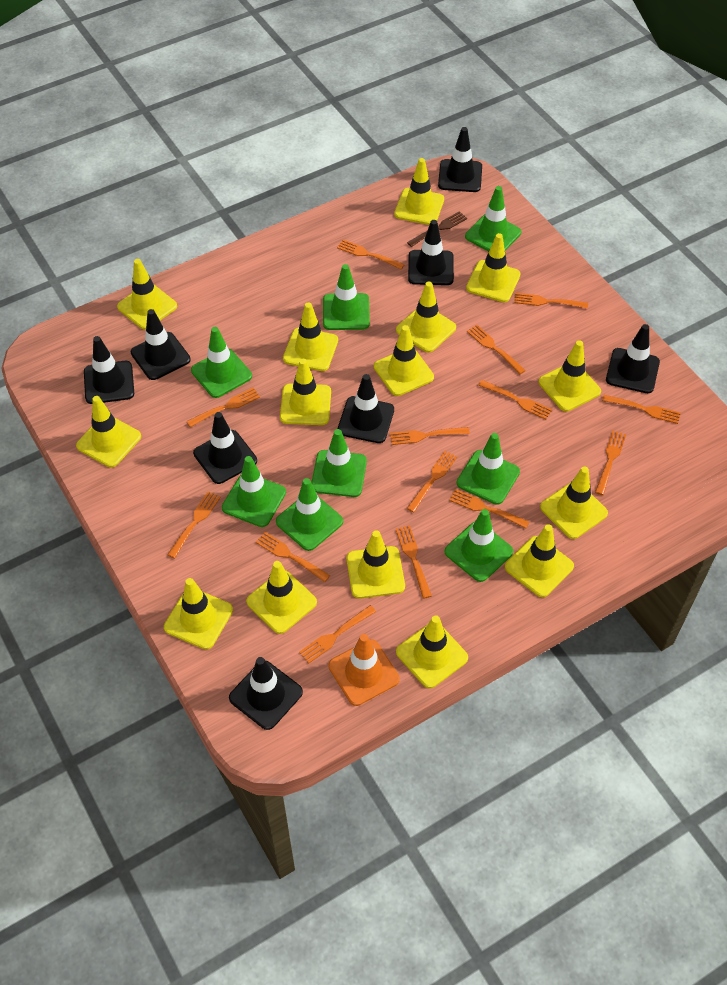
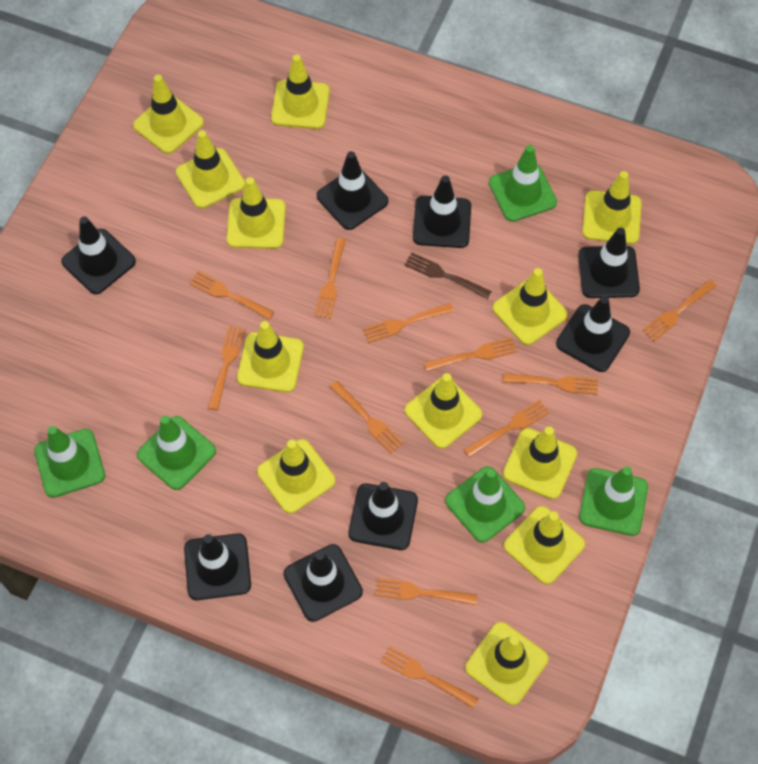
green traffic cone: 8 -> 5
orange fork: 14 -> 11
orange traffic cone: 1 -> 0
yellow traffic cone: 15 -> 12

